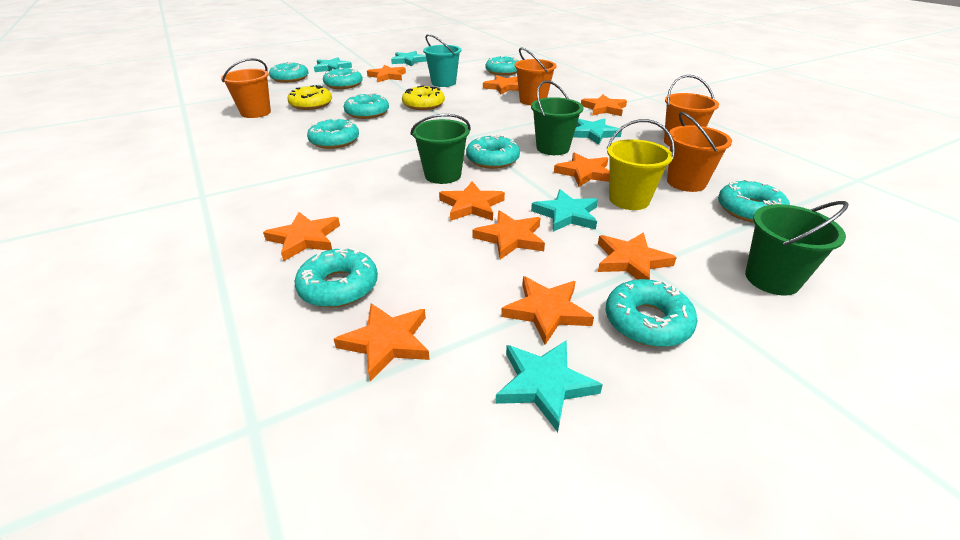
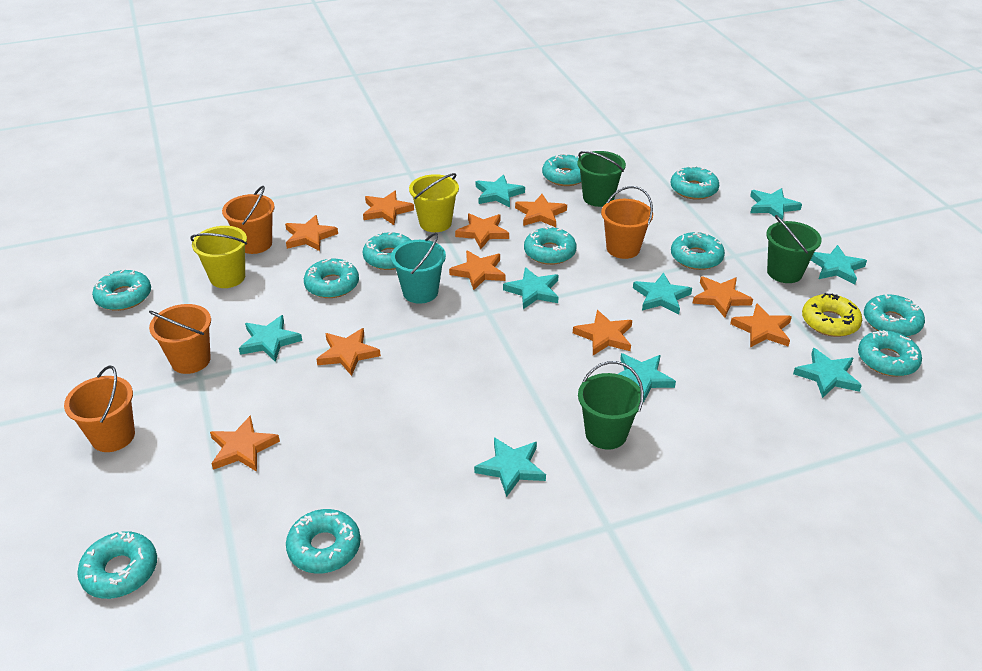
turquoise donut: 9 -> 11
turquoise star: 5 -> 9
yellow bucket: 1 -> 2
yellow donut: 2 -> 1

